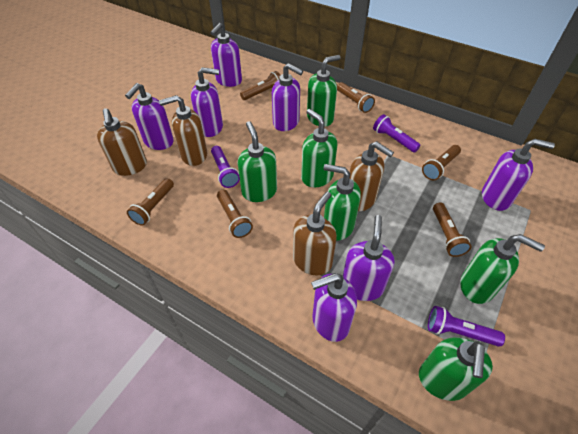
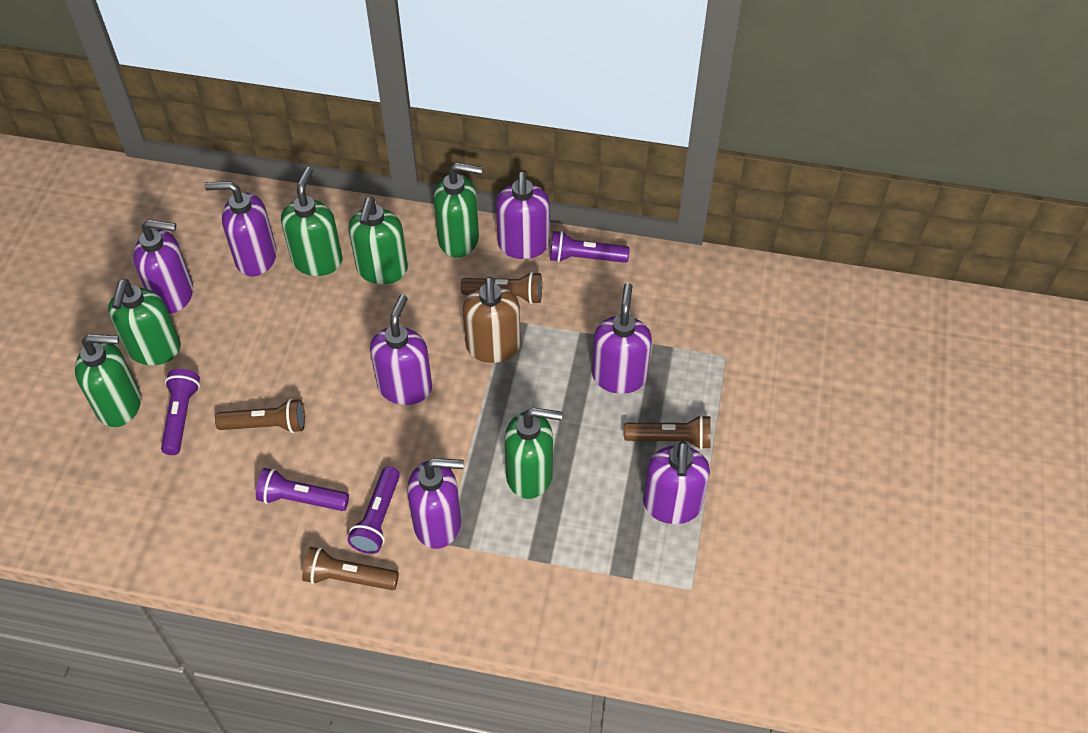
brown flashlight: 6 -> 4
brown soap dispenser: 4 -> 1
purple flashlight: 3 -> 4

